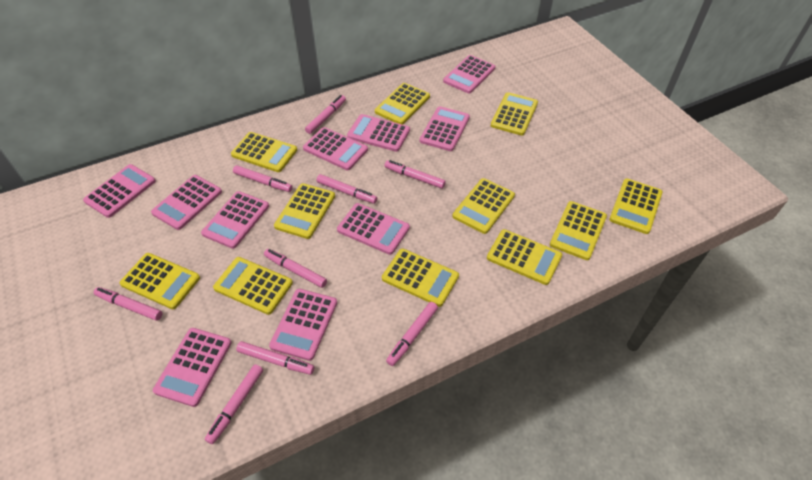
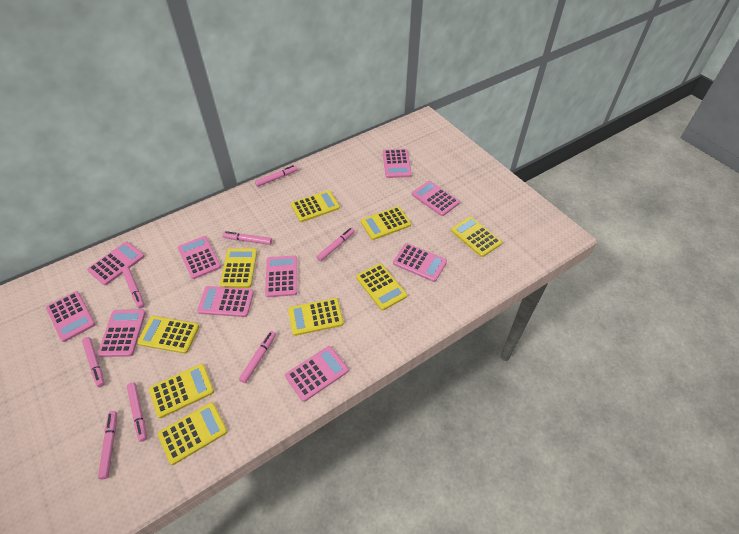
pink marker: 9 -> 8
yellow calculator: 11 -> 9

